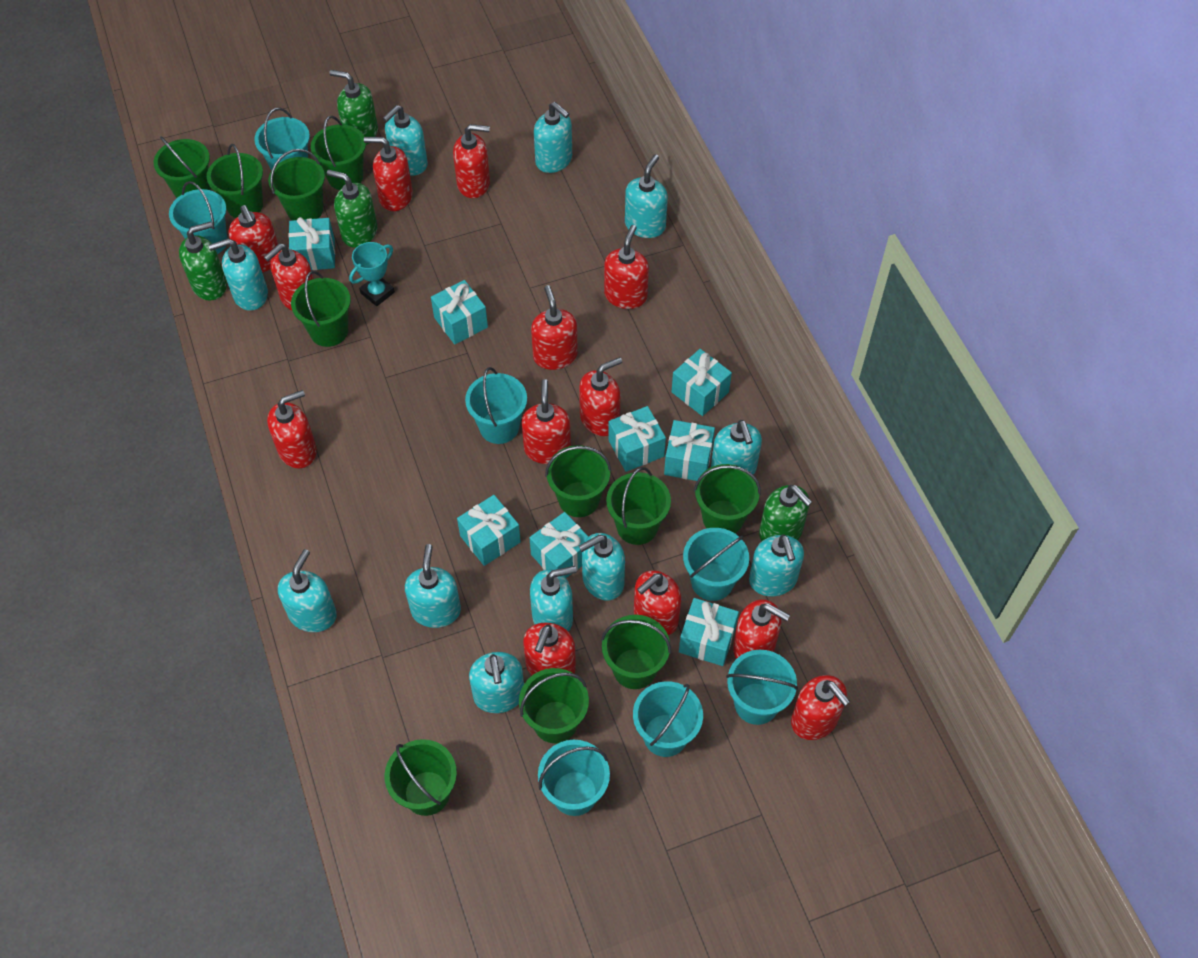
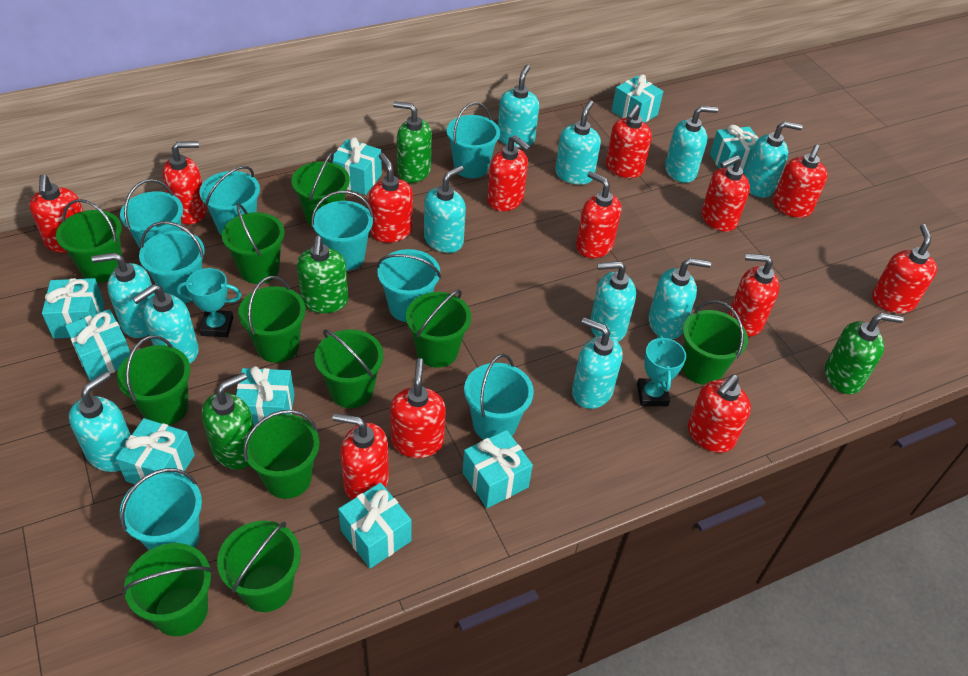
turquoise bucket: 7 -> 8
turquoise gift: 8 -> 9
turquoise trophy: 1 -> 2

